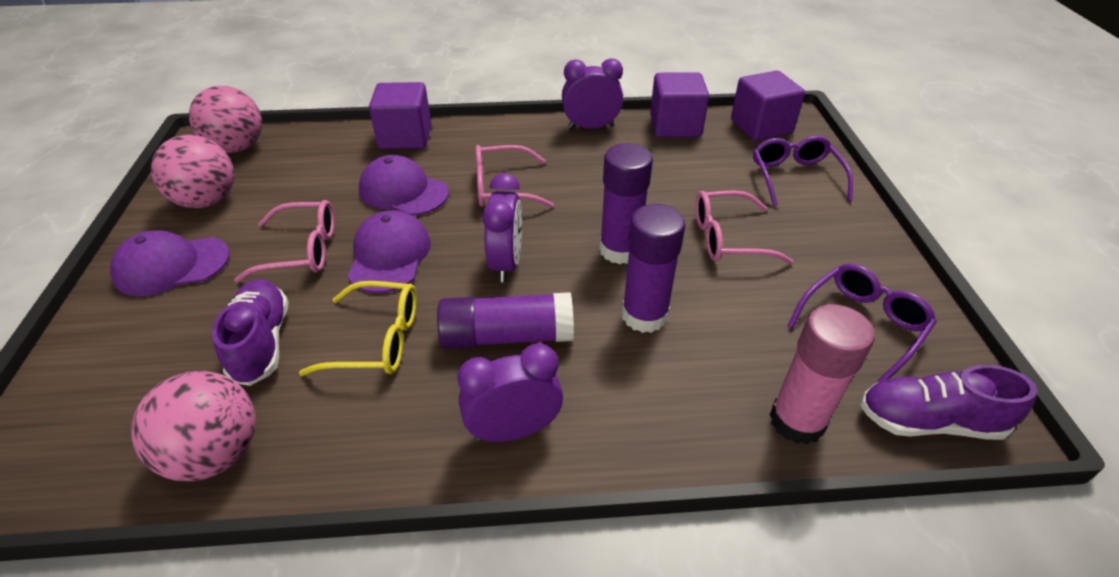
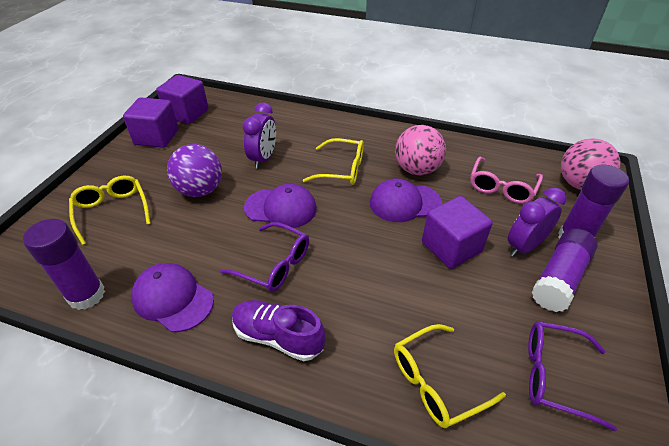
pink ball: 3 -> 2
pink glasses: 3 -> 1
pink glue stick: 1 -> 0
purple ball: 0 -> 1
purple clock: 3 -> 2
purple shoe: 2 -> 1
yellow glasses: 1 -> 3

